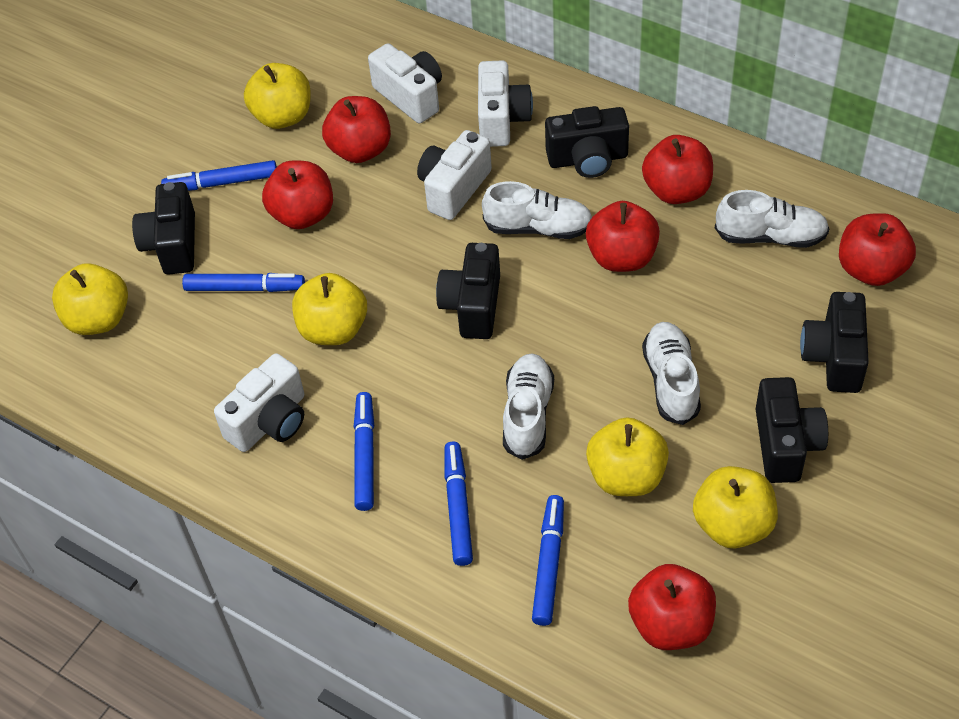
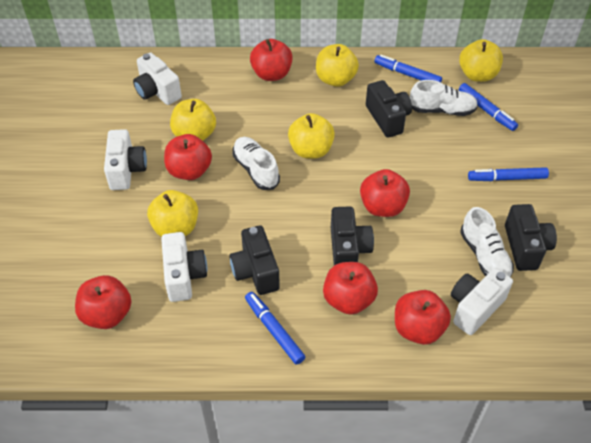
black camera: 5 -> 4
blue marker: 5 -> 4
white shoe: 4 -> 3

